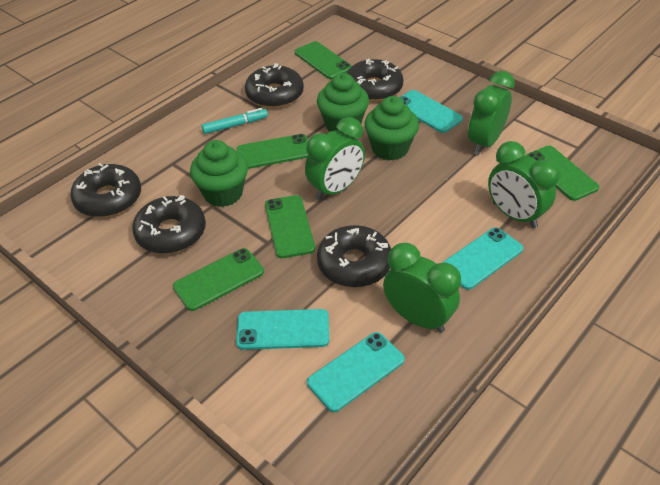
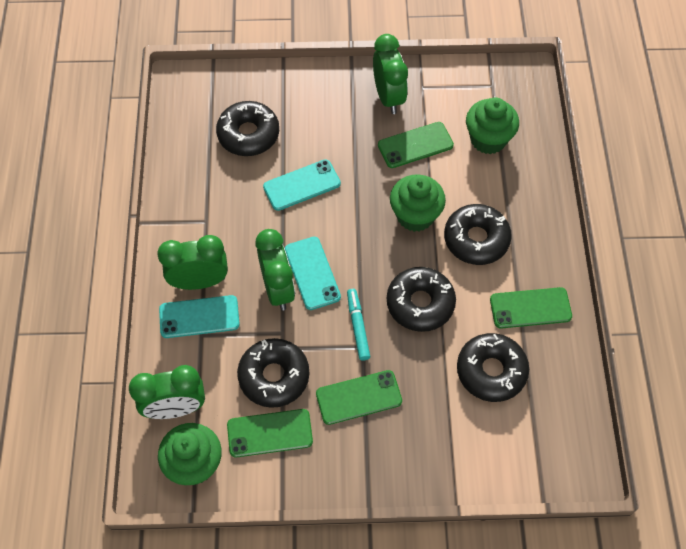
green phone: 5 -> 4
turquoise phone: 4 -> 3

